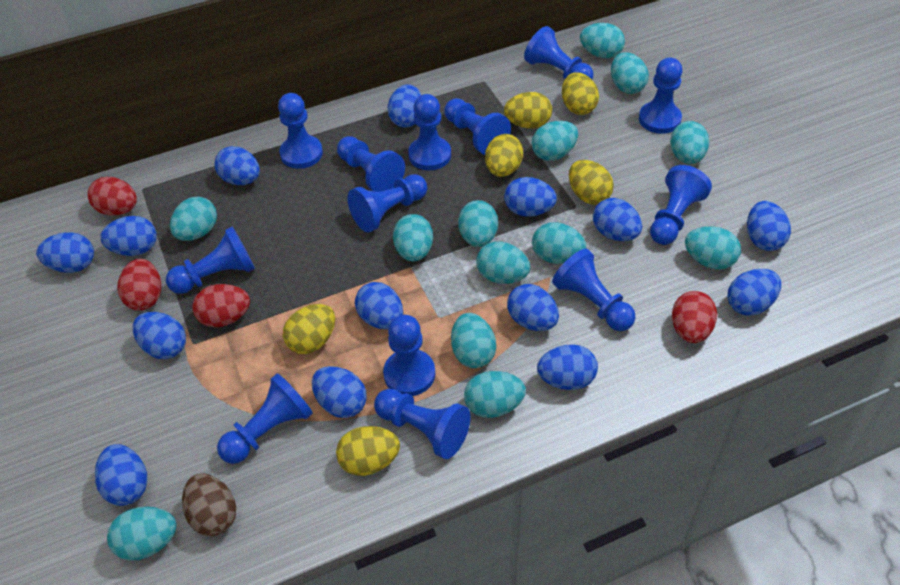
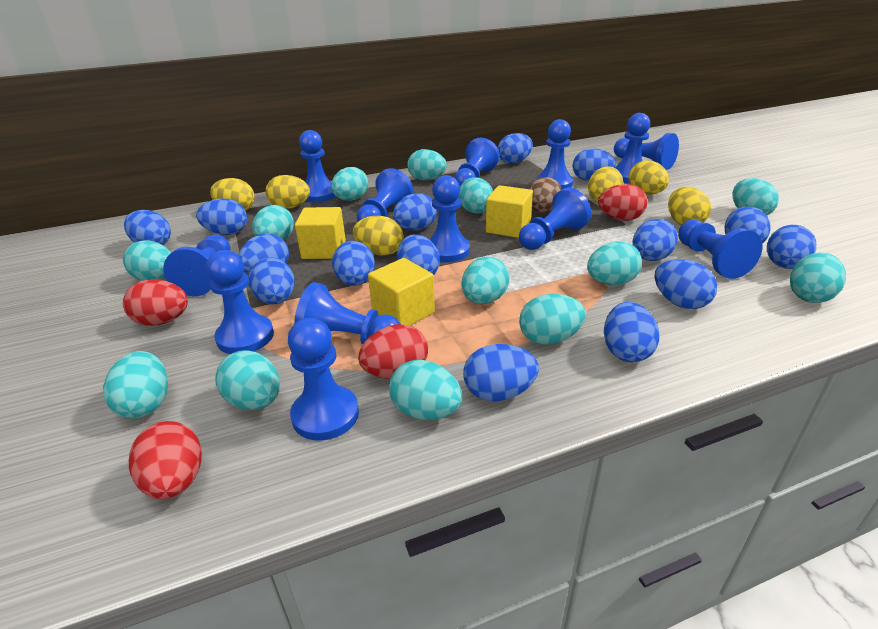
blue egg: 14 -> 15
yellow cube: 0 -> 3

